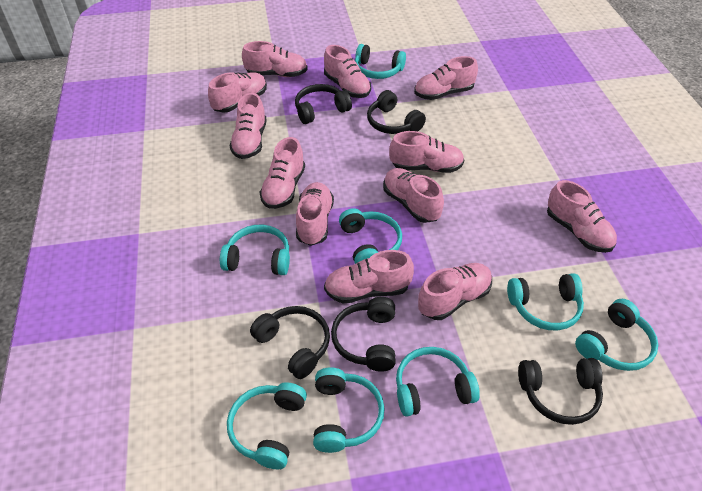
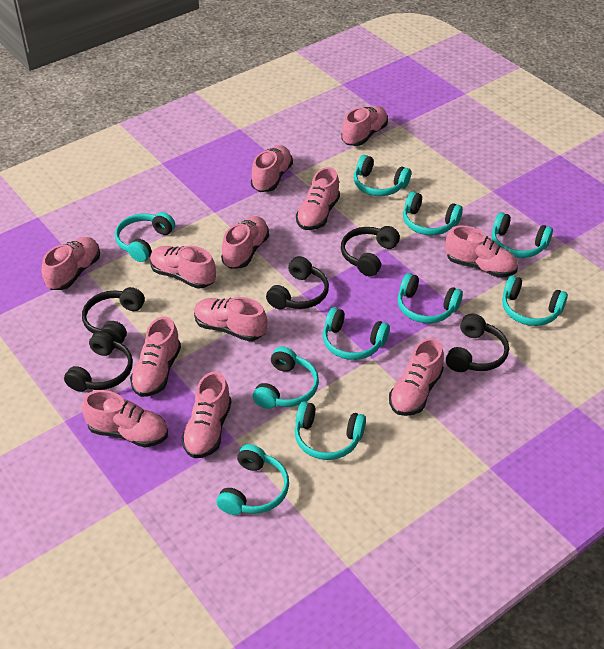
turquoise headphones: 8 -> 10

